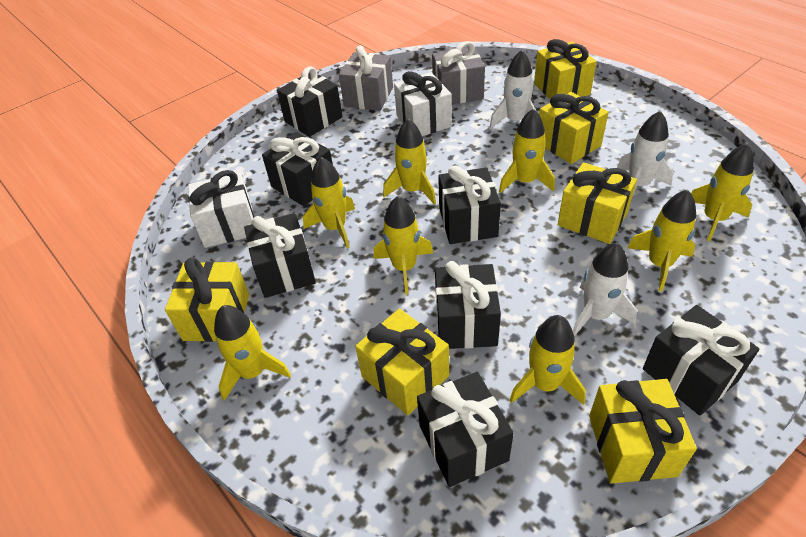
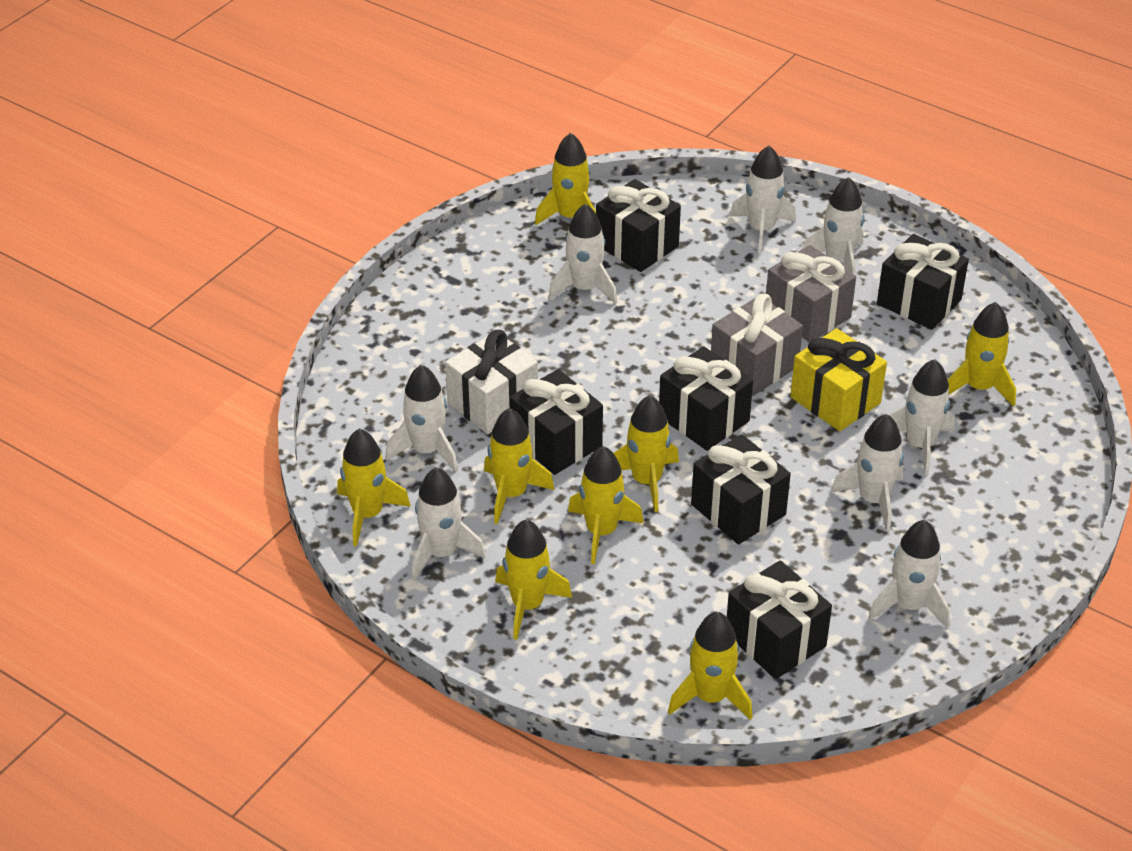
black gift: 7 -> 6
white gift: 2 -> 1
white rocket: 3 -> 8
yellow gift: 6 -> 1

